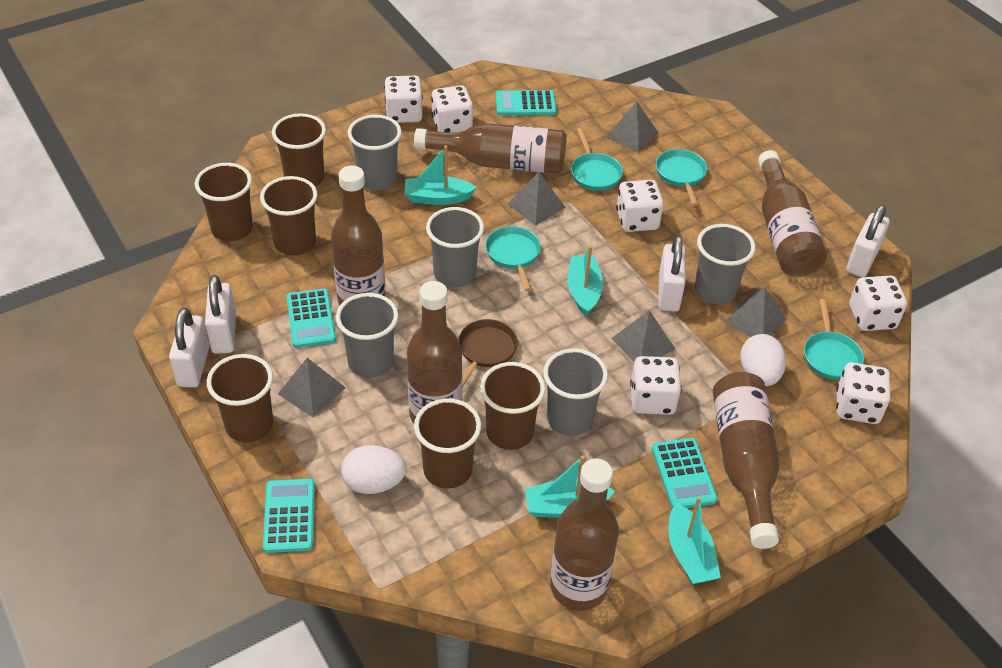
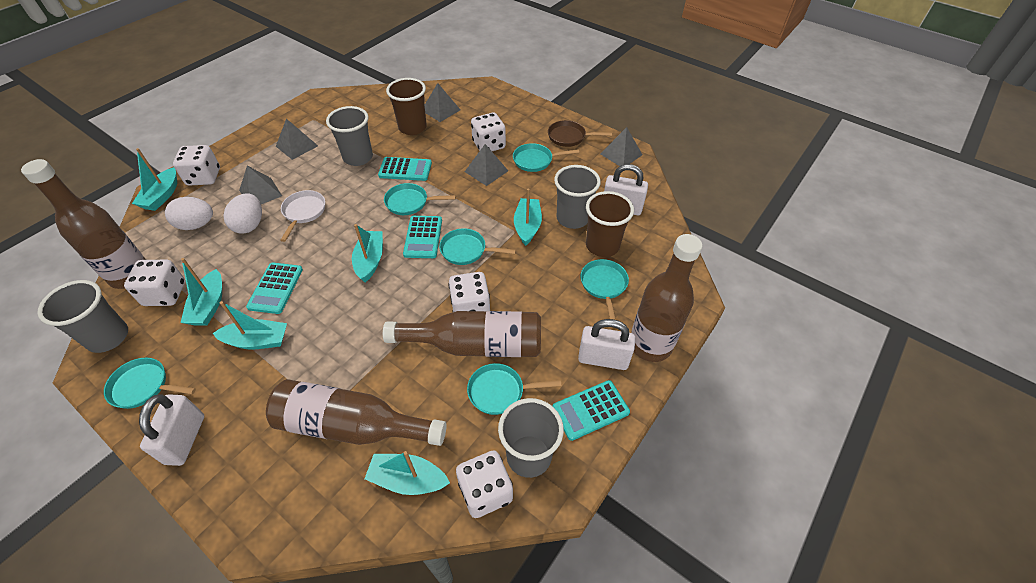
brown bottle: 6 -> 4
brown cup: 6 -> 2
grey cup: 5 -> 4
turquoise boat: 4 -> 6
turquoise pan: 4 -> 6
white dice: 6 -> 5
white padlock: 4 -> 3
white pan: 0 -> 1

